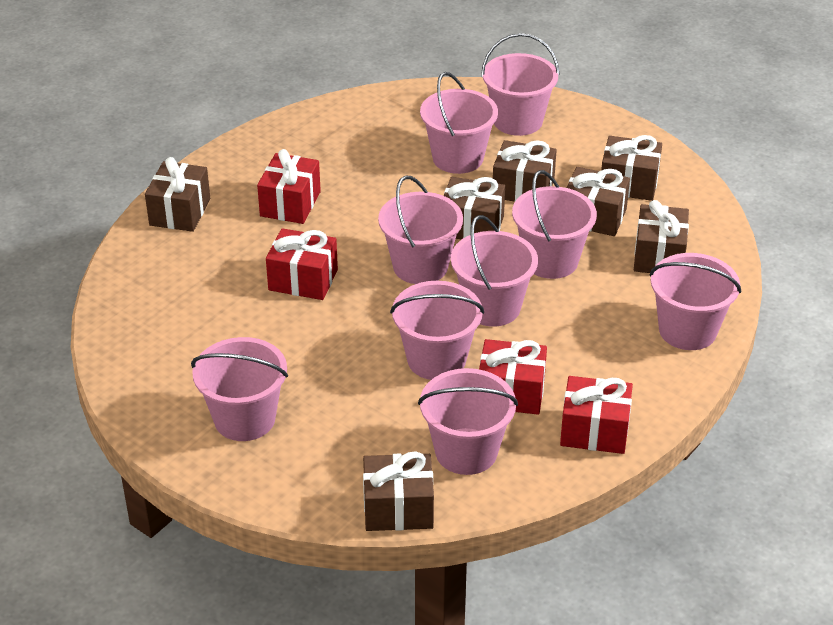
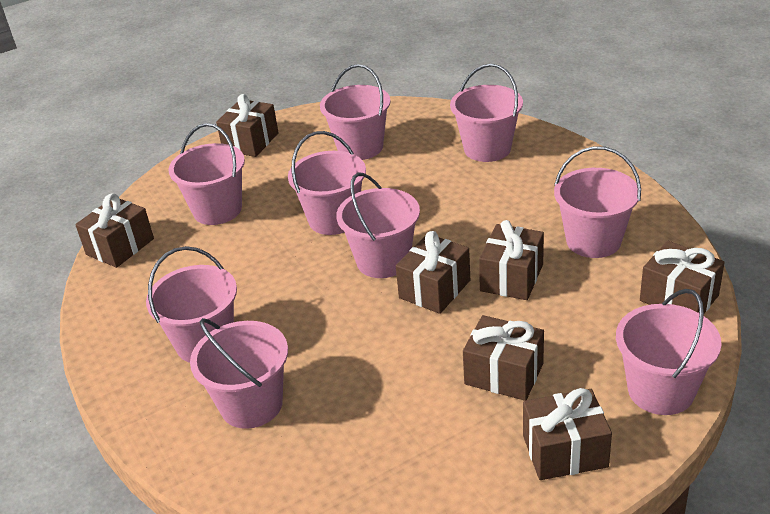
red gift: 4 -> 0

